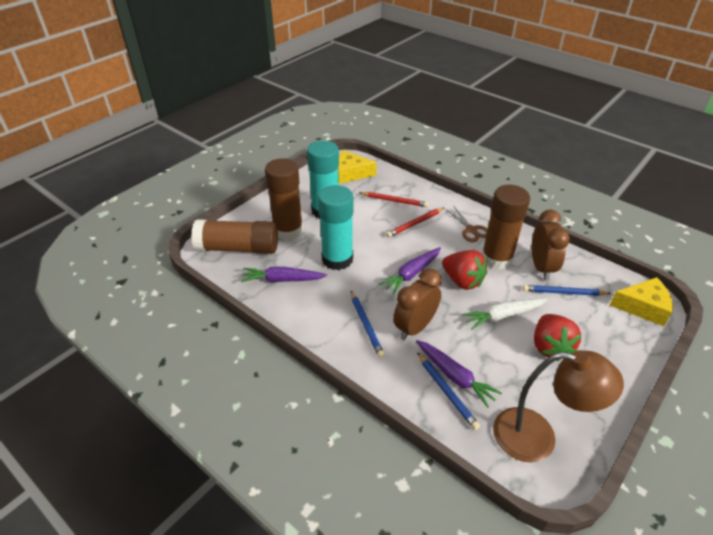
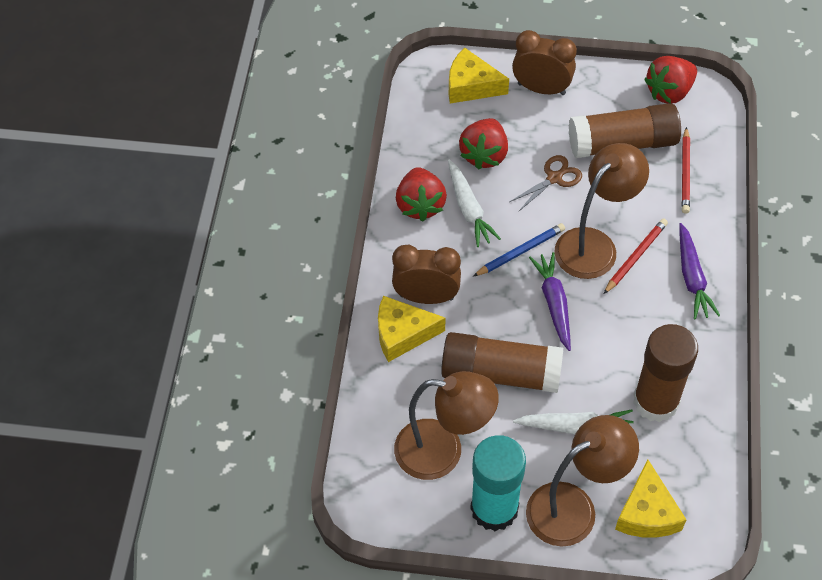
blue pencil: 3 -> 1
brown lamp: 1 -> 3
purple carrot: 3 -> 2
red strawberry: 2 -> 3
turquoise glue stick: 2 -> 1
white carrot: 1 -> 2
yellow cheese: 2 -> 3

